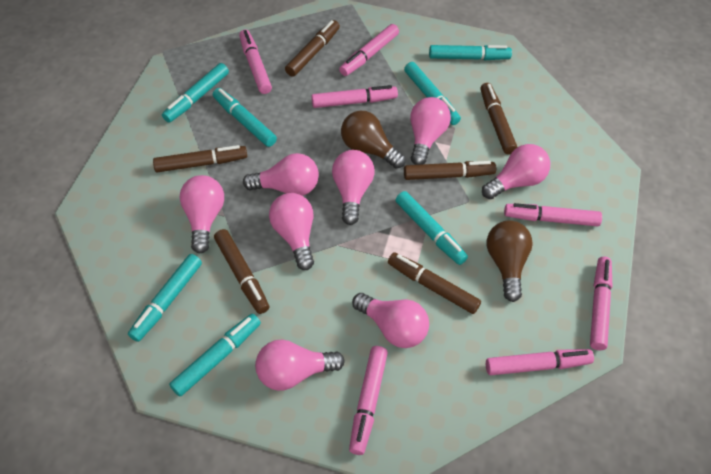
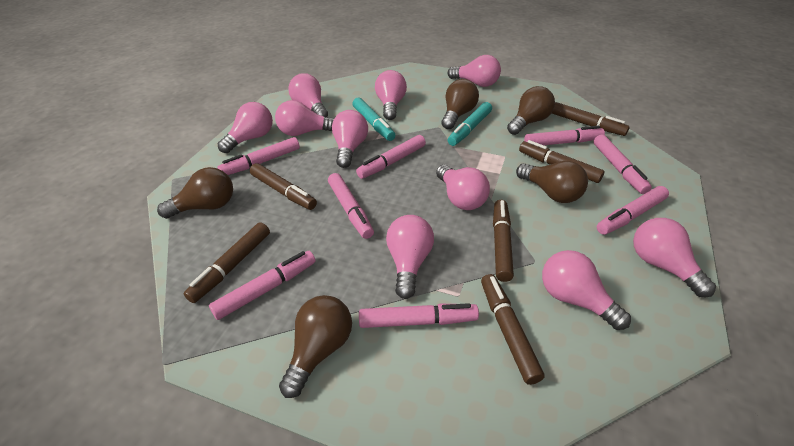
brown light bulb: 2 -> 5
pink light bulb: 8 -> 10
pink marker: 7 -> 8
turquoise marker: 7 -> 2

